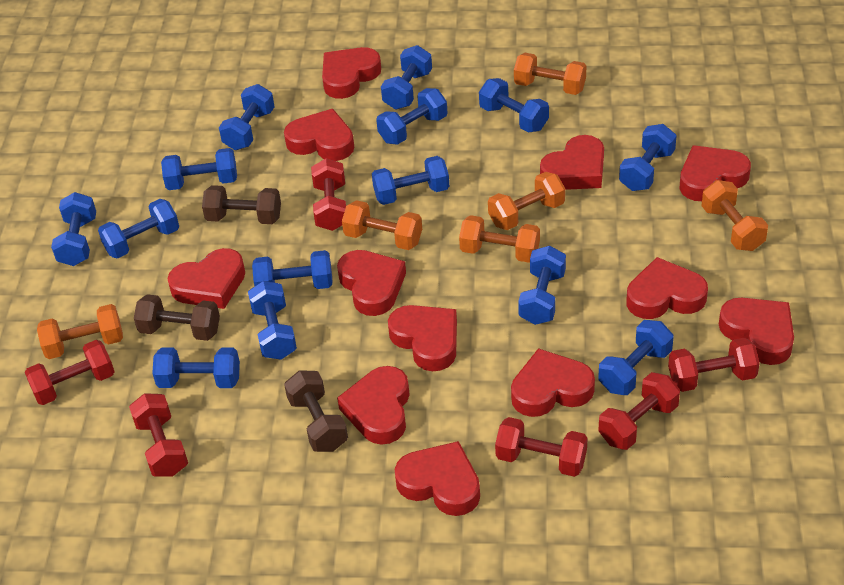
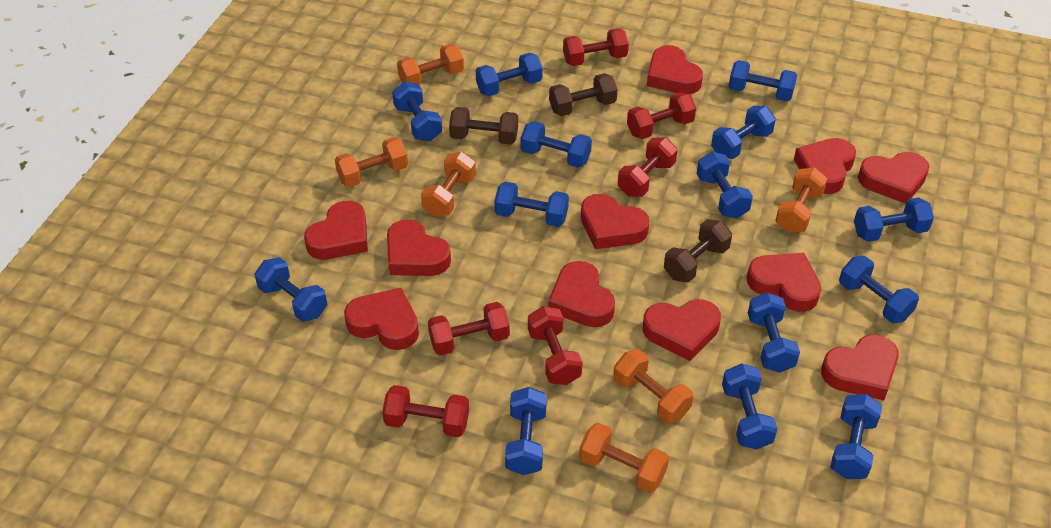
red heart: 12 -> 11

